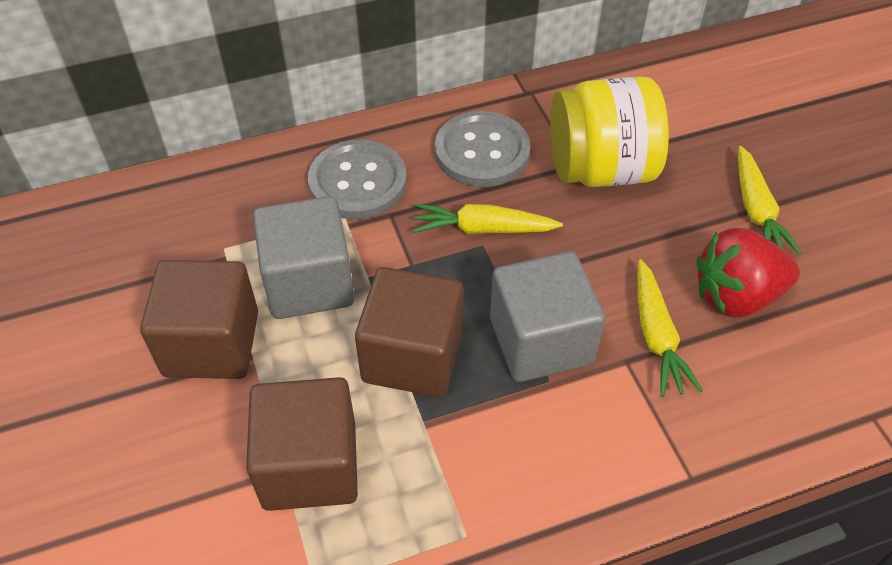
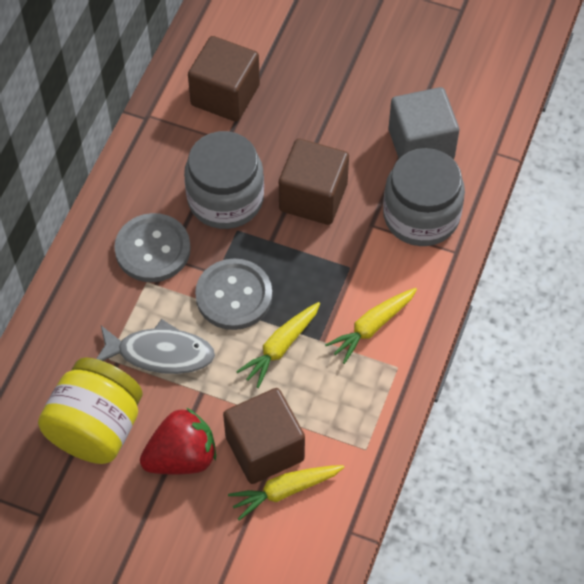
grey cube: 2 -> 1
grey fish: 0 -> 1
grey jar: 0 -> 2

